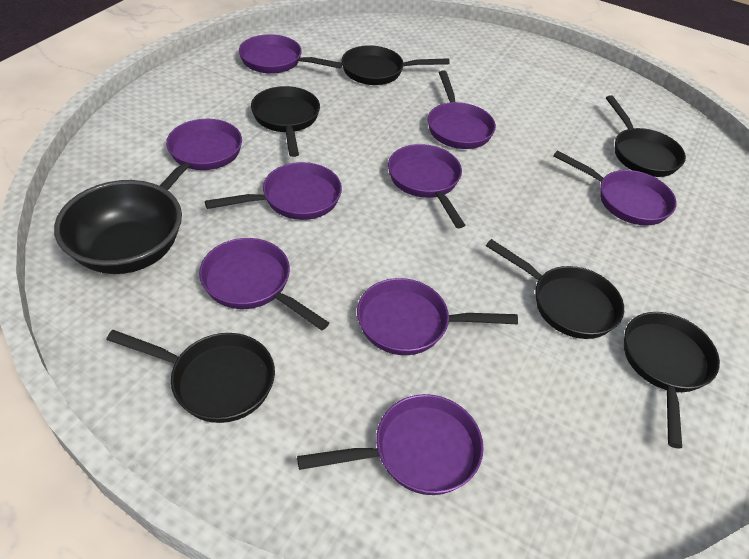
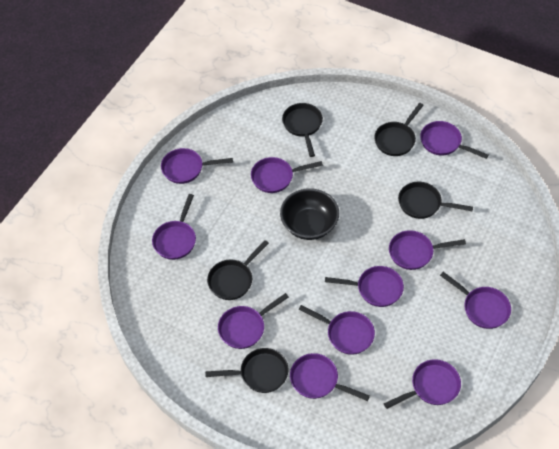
black pan: 6 -> 5
purple pan: 9 -> 11

